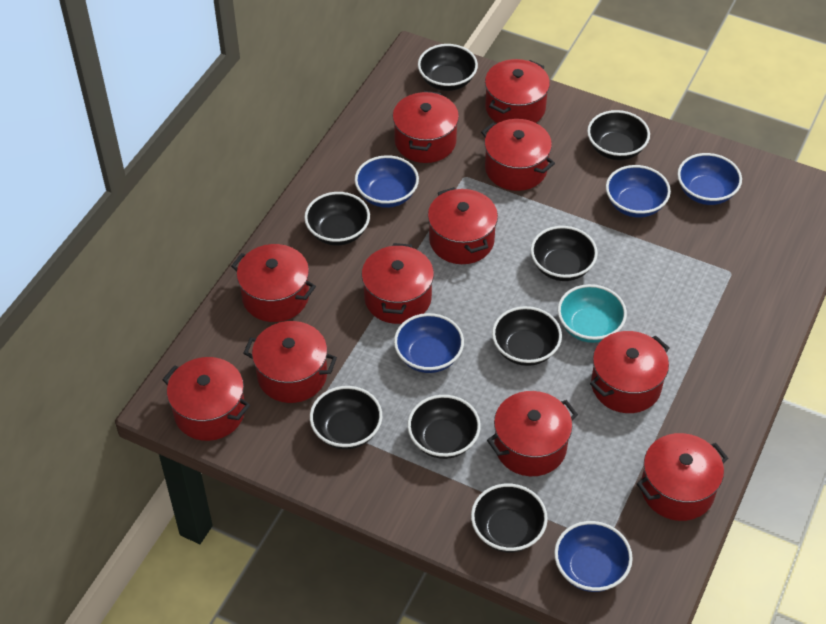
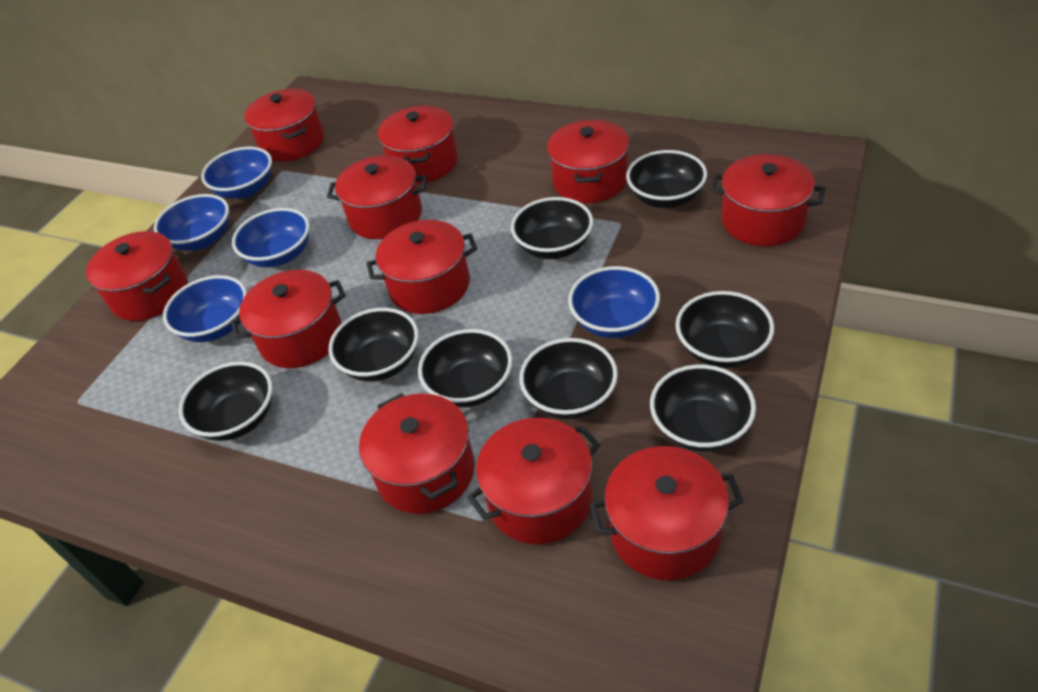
turquoise bowl: 1 -> 0

